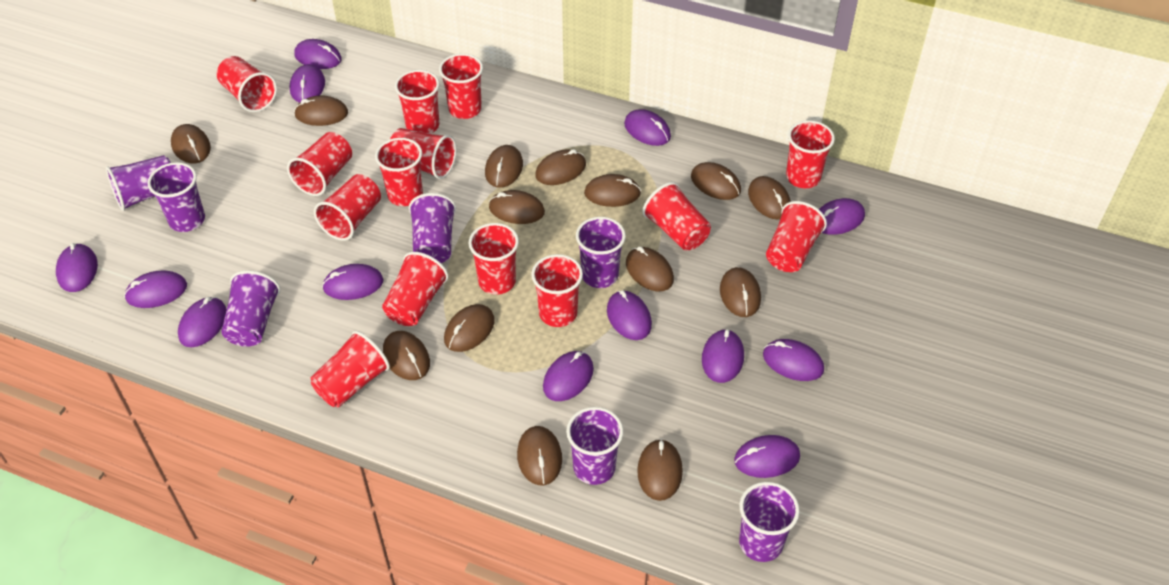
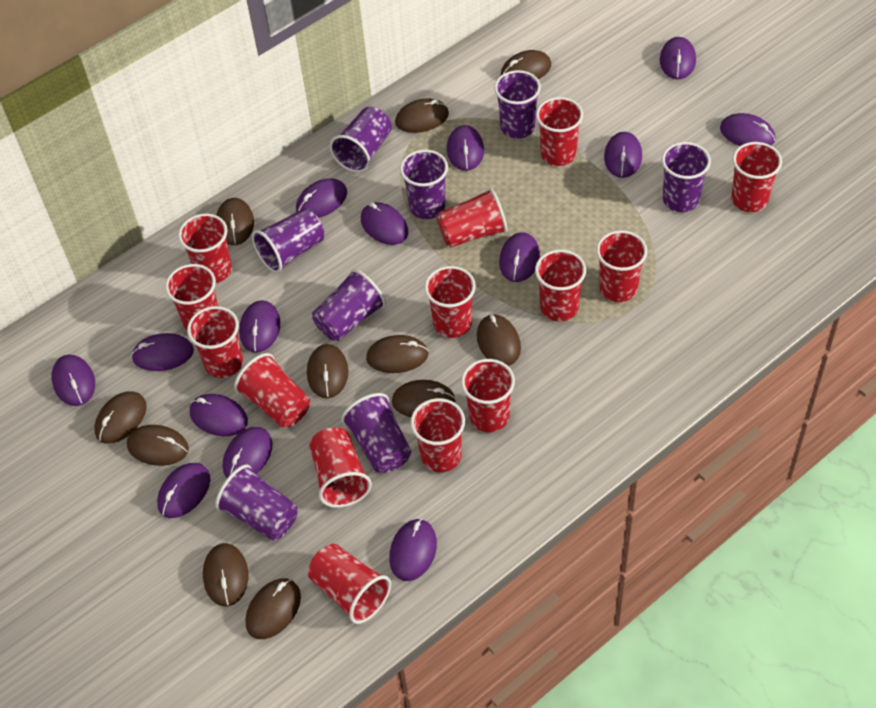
brown mouse: 14 -> 11
purple cup: 7 -> 8
purple mouse: 13 -> 14

